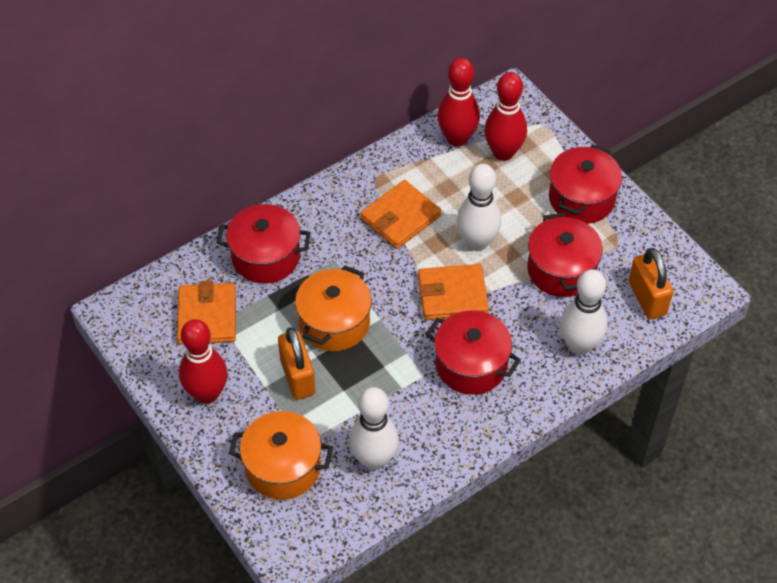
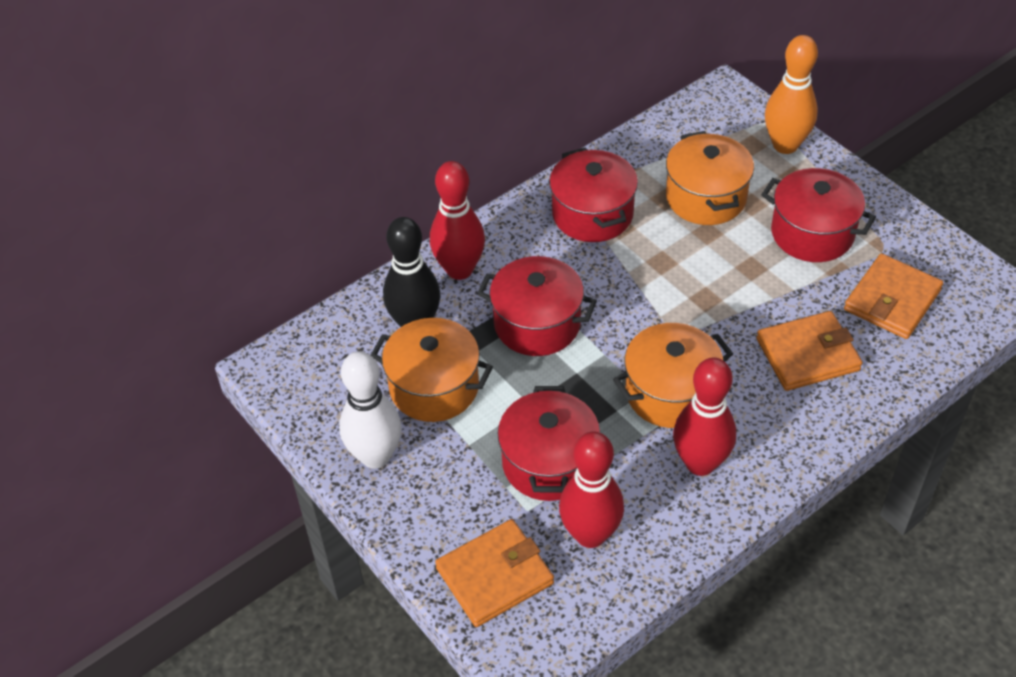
black bowling pin: 0 -> 1
orange bowling pin: 0 -> 1
orange padlock: 2 -> 0
orange pot: 2 -> 3
white bowling pin: 3 -> 1

